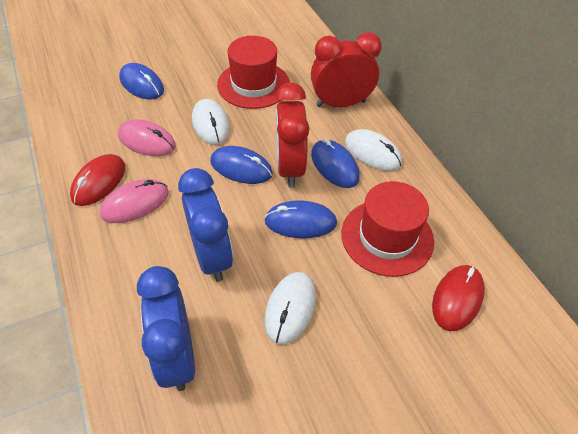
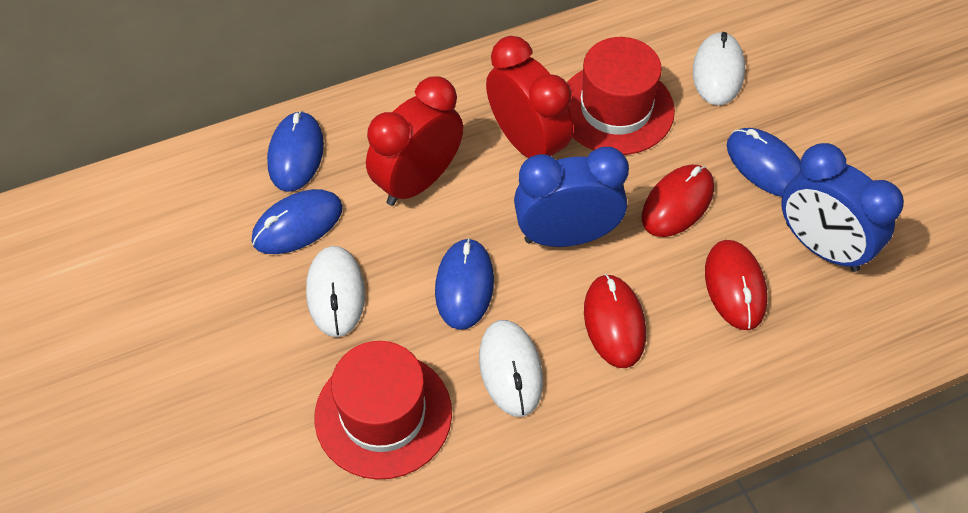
pink mouse: 2 -> 0
red mouse: 2 -> 3

